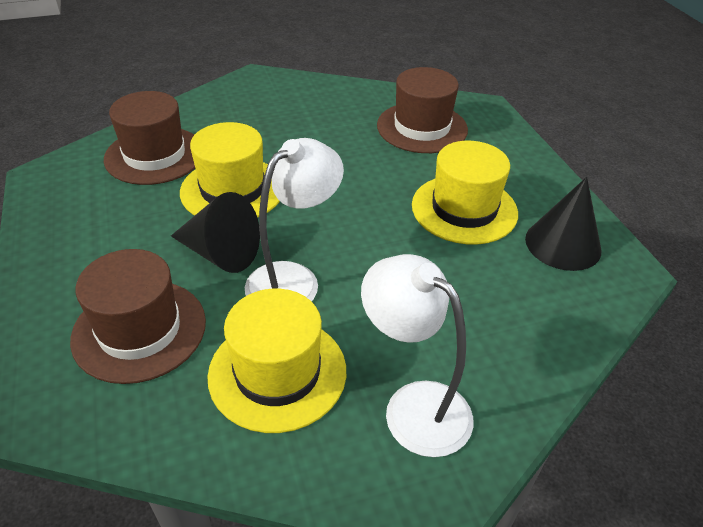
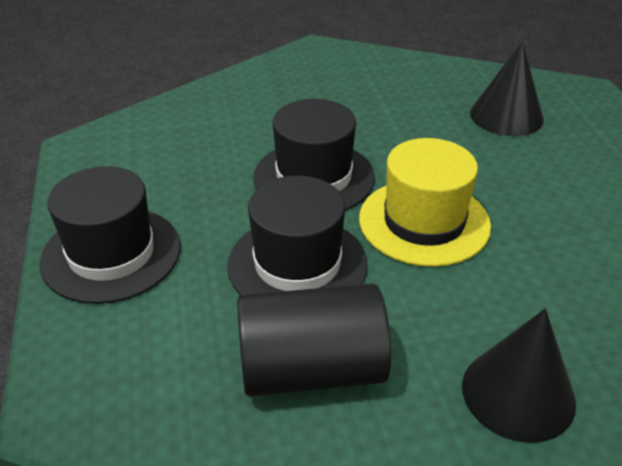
black cylinder: 0 -> 1
black hat: 0 -> 3
brown hat: 3 -> 0
white lamp: 2 -> 0
yellow hat: 3 -> 1

